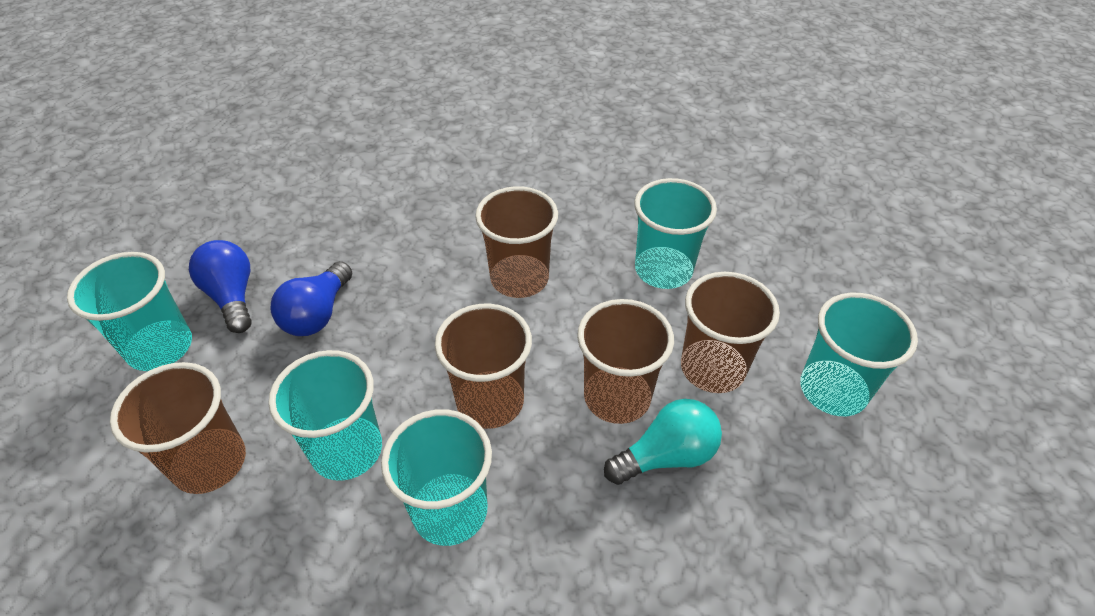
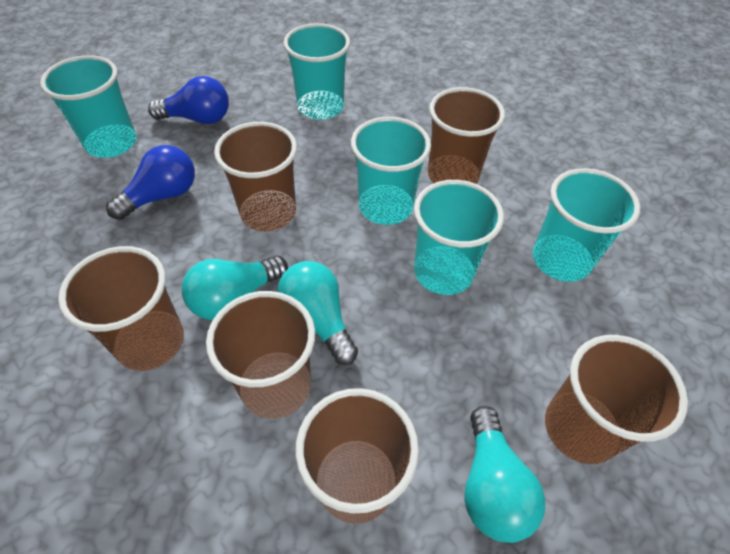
brown cup: 5 -> 6
turquoise light bulb: 1 -> 3

